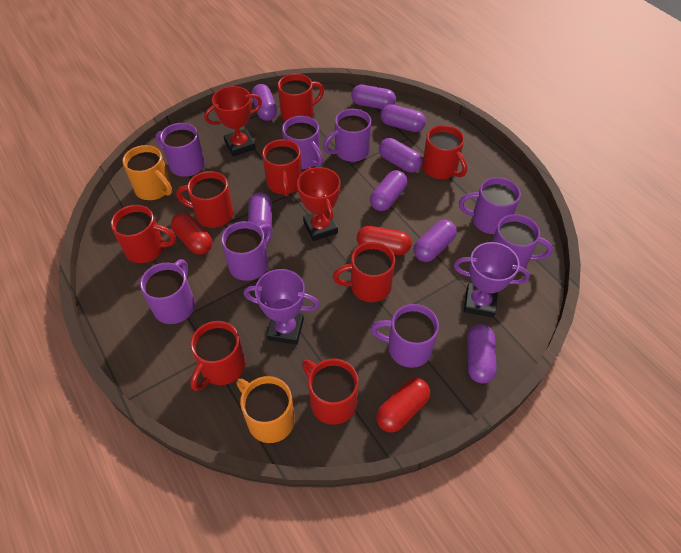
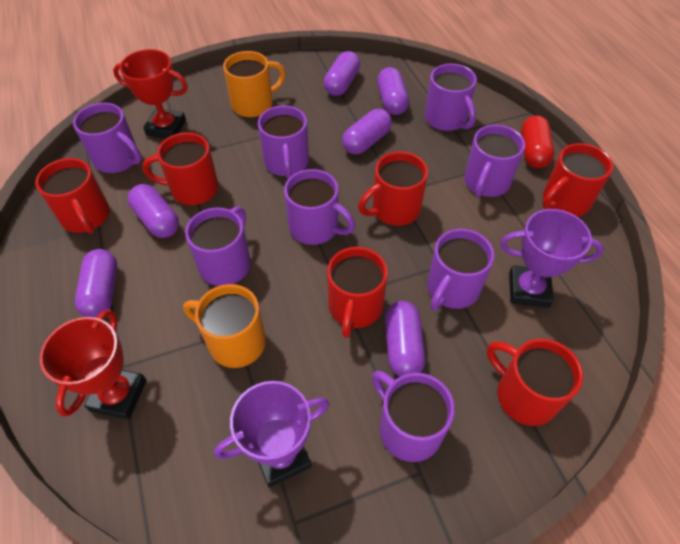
purple capsule: 8 -> 6
red capsule: 3 -> 1
red mug: 8 -> 6

